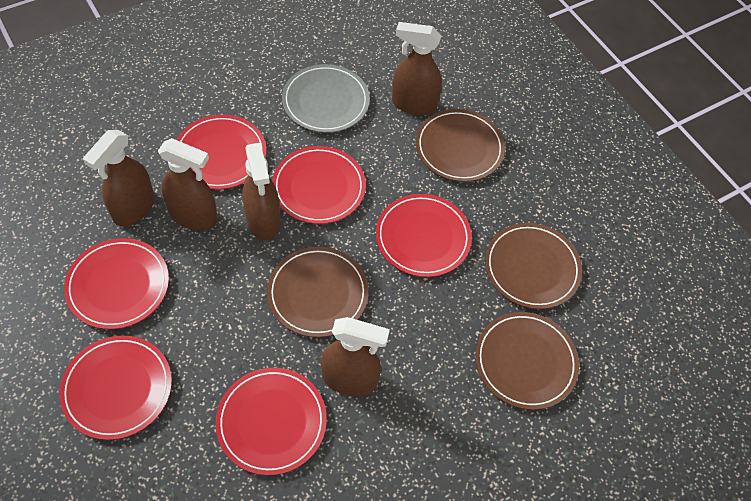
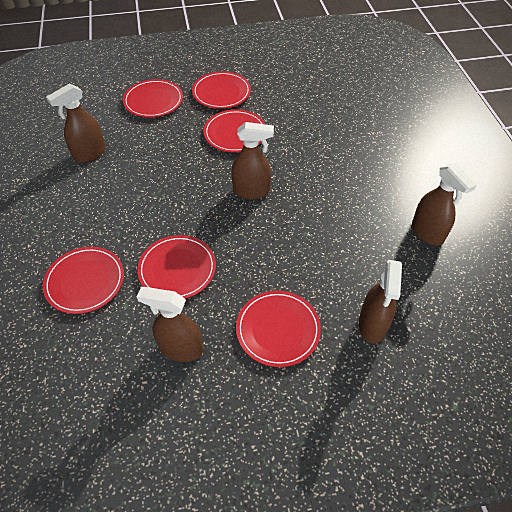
brown plate: 4 -> 0
grey plate: 1 -> 0

